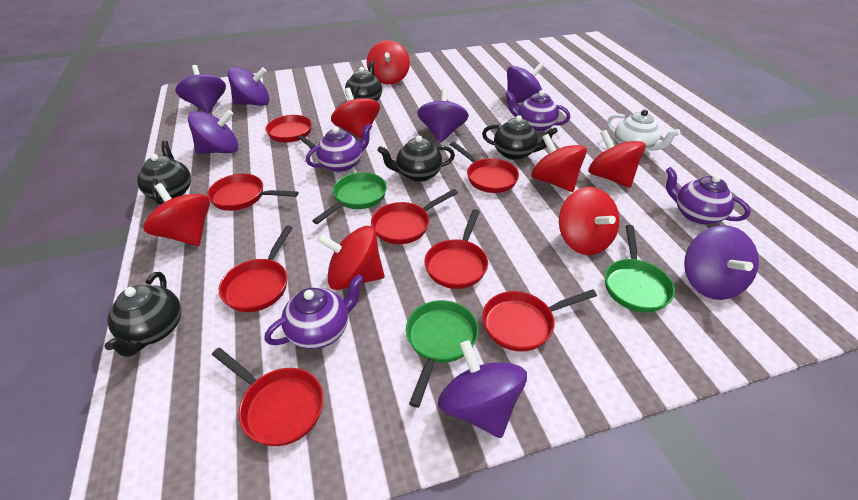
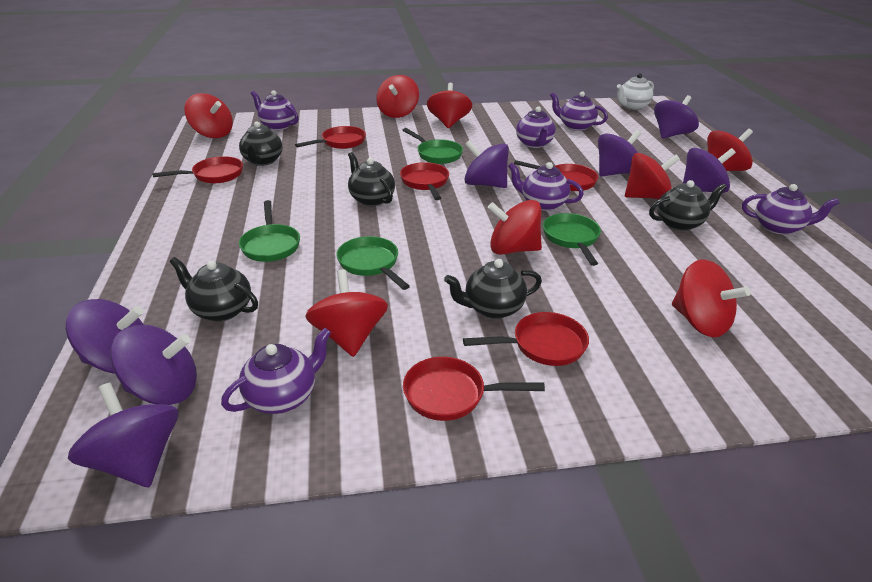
green pan: 3 -> 4
purple teapot: 4 -> 6
red pan: 8 -> 6
red spinning top: 7 -> 8

